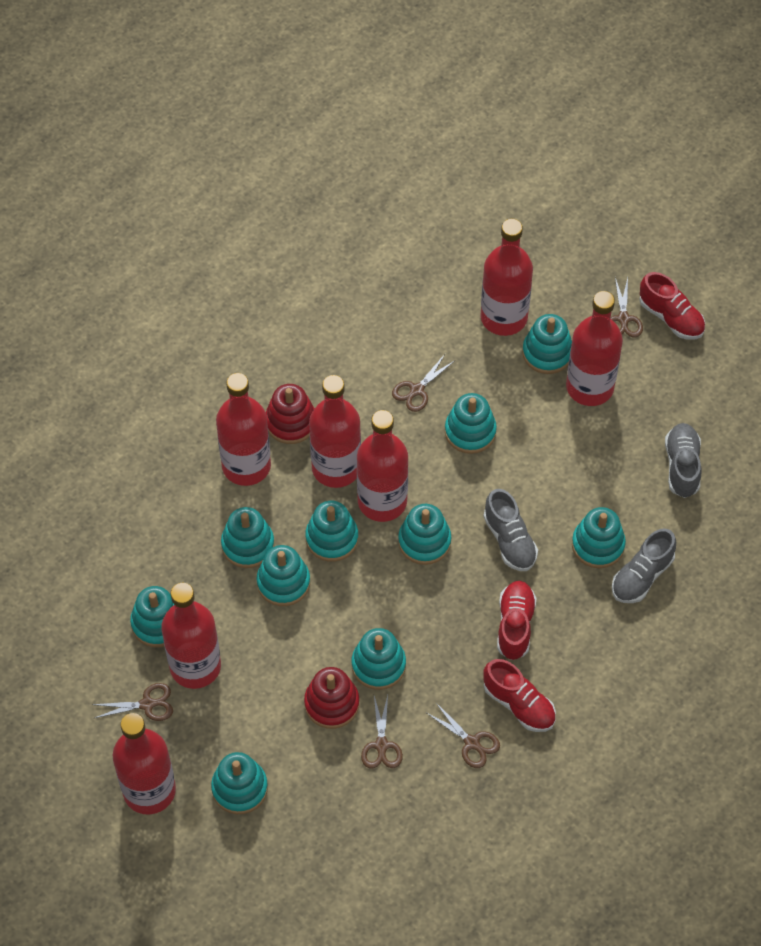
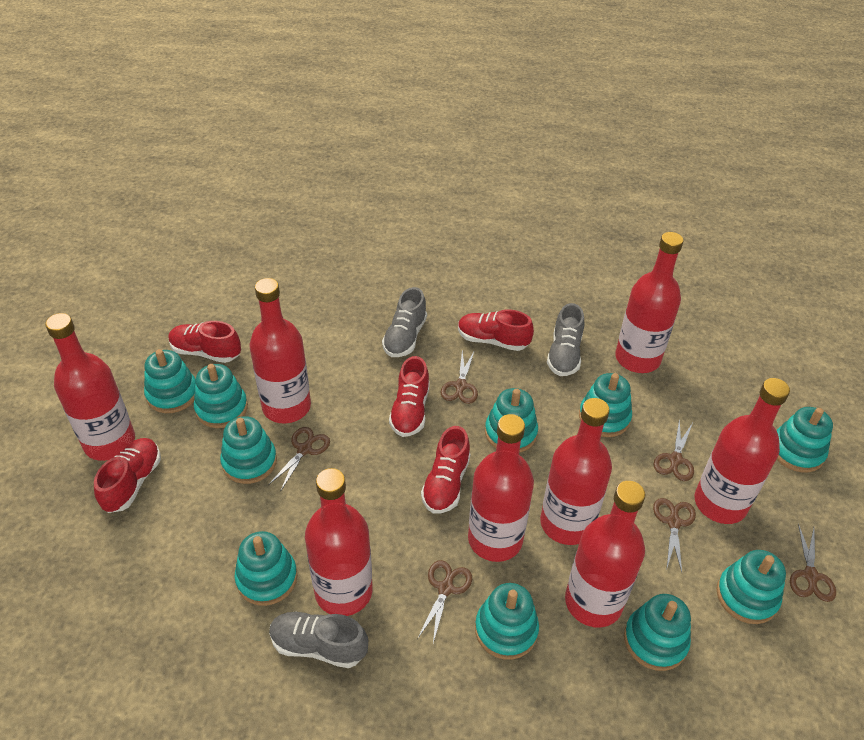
brown scissors: 5 -> 6
red bottle: 7 -> 8
red shoe: 3 -> 5
red stacking toy: 2 -> 0

